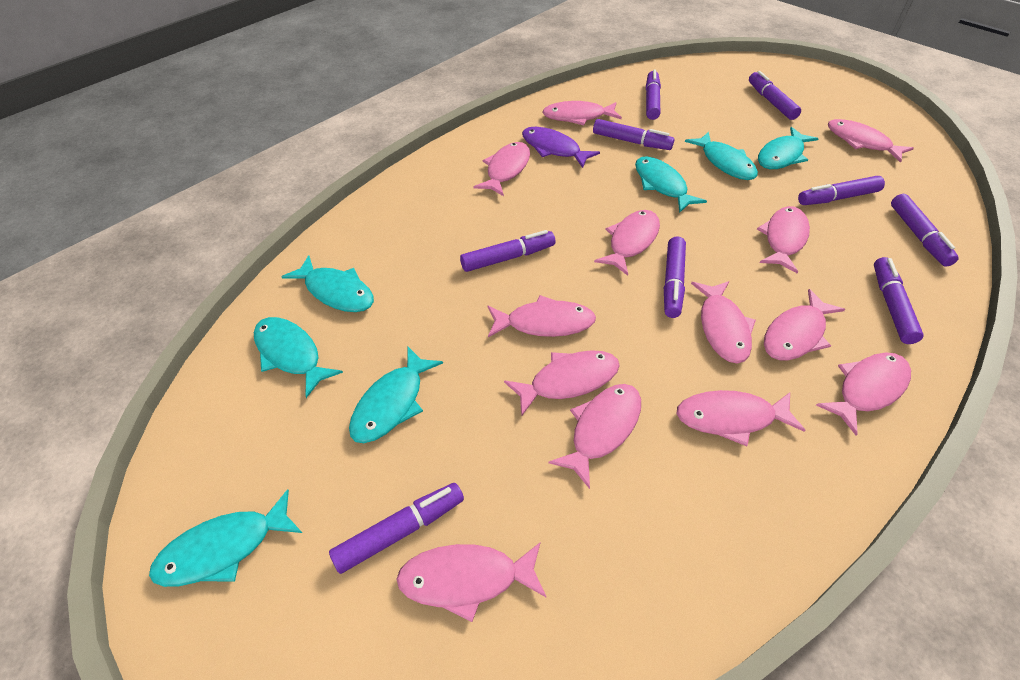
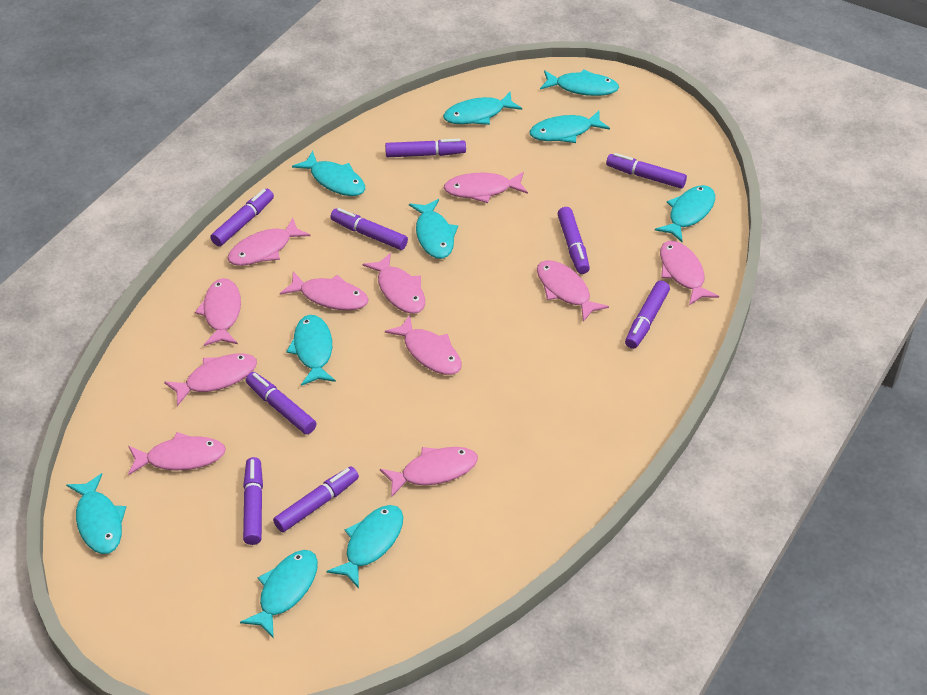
pink fish: 13 -> 11
purple fish: 1 -> 0
turquoise fish: 7 -> 10

